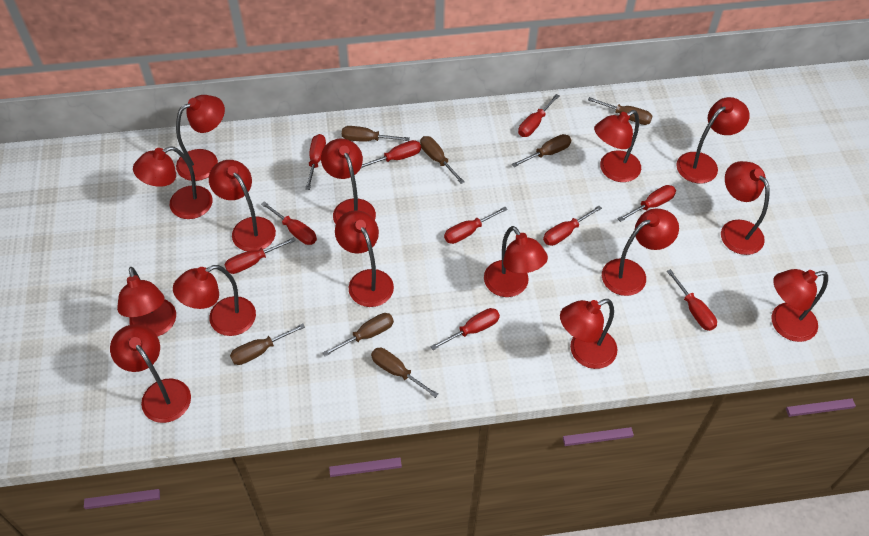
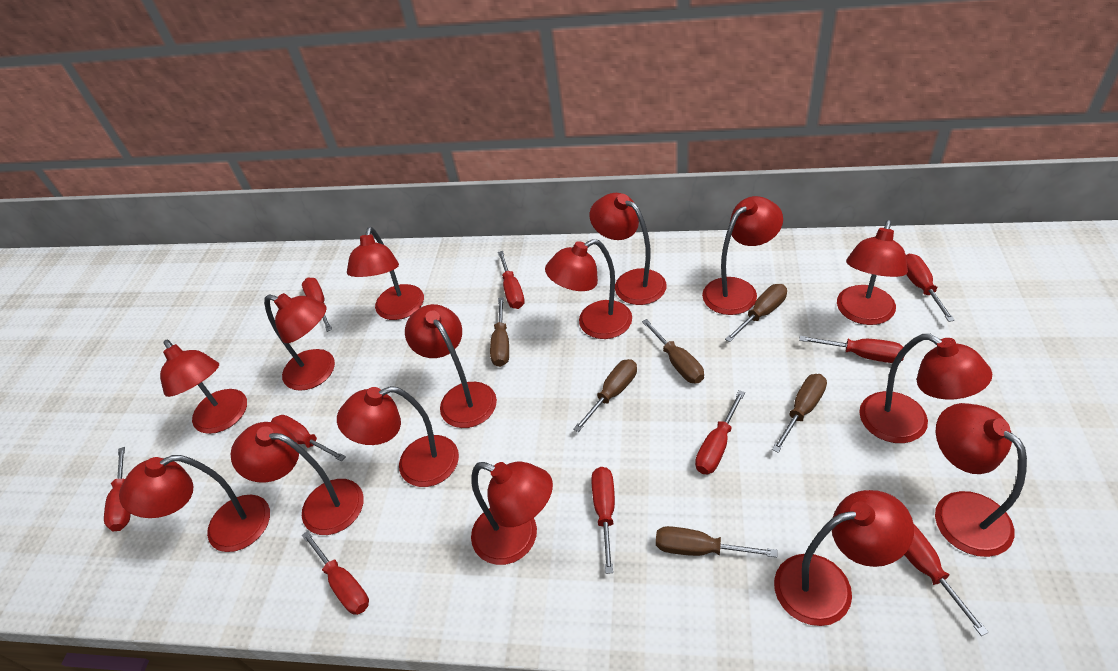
brown screwdriver: 7 -> 6

